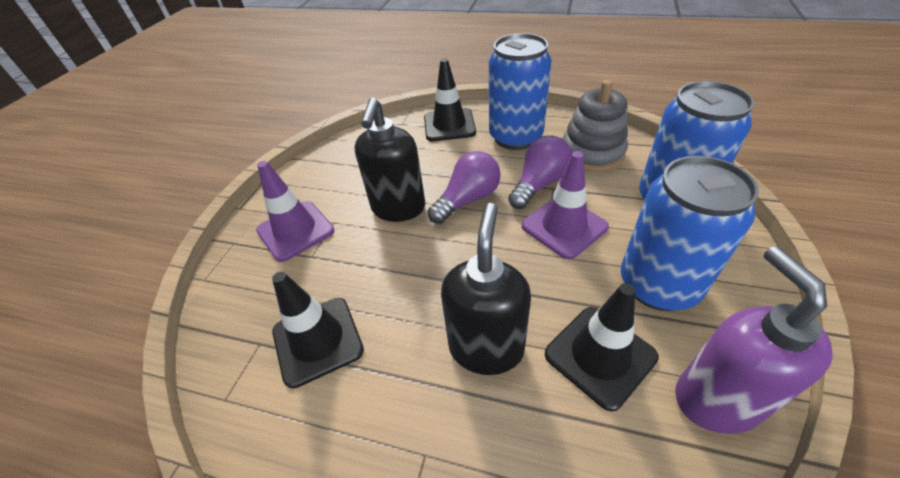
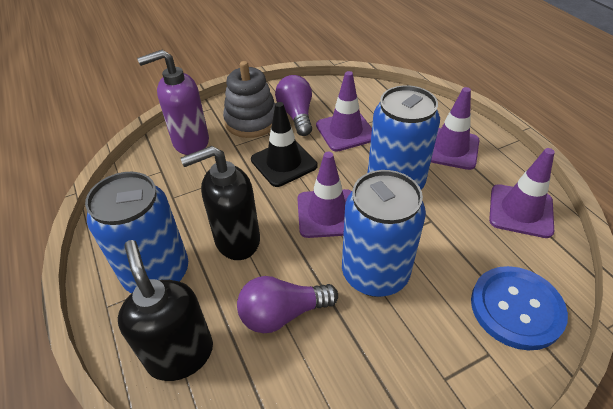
black traffic cone: 3 -> 1
blue button: 0 -> 1
purple traffic cone: 2 -> 4

